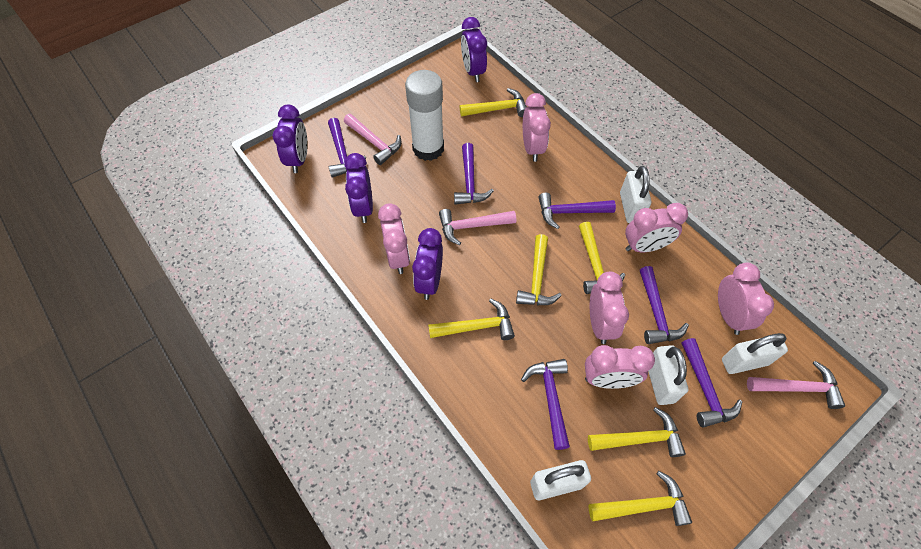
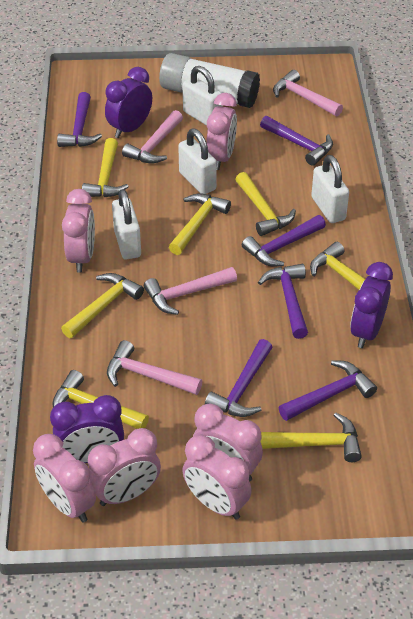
pink hammer: 3 -> 4
purple clock: 4 -> 3
yellow hammer: 6 -> 7

